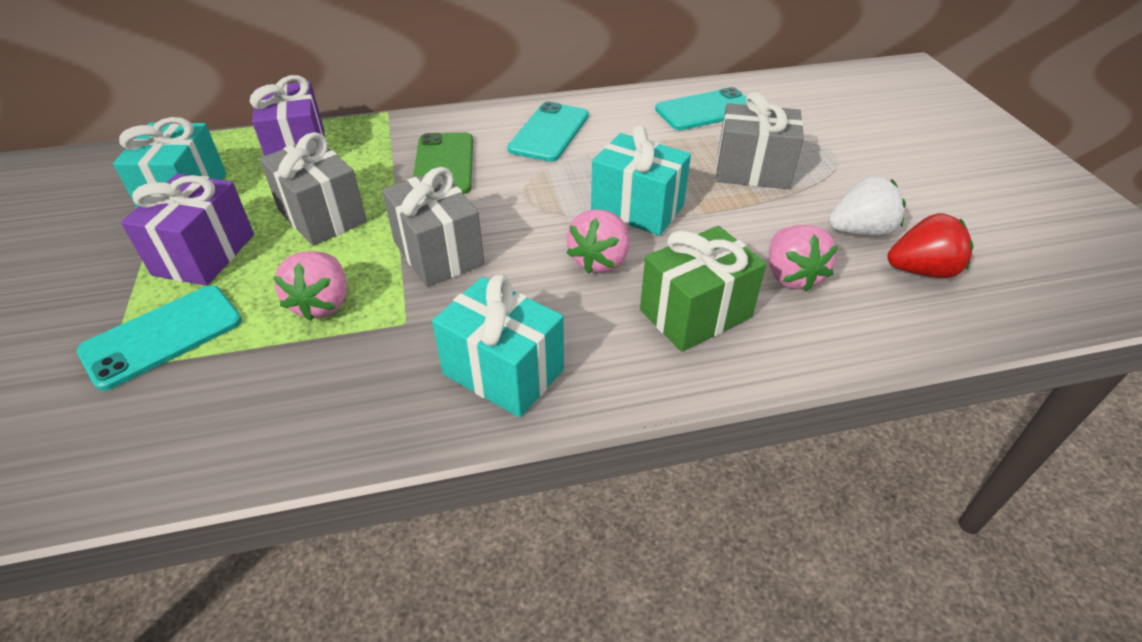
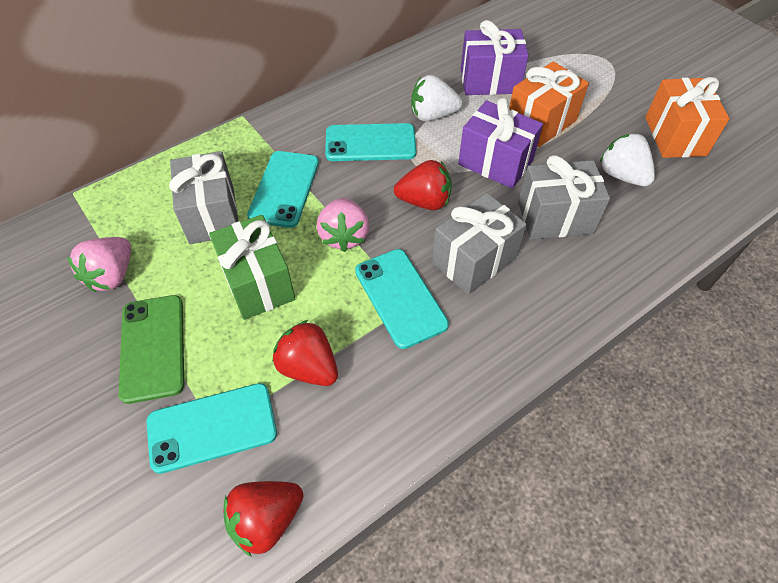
orange gift: 0 -> 2
pink strawberry: 3 -> 2
red strawberry: 1 -> 3
turquoise gift: 3 -> 0
turquoise phone: 3 -> 4
white strawberry: 1 -> 2

